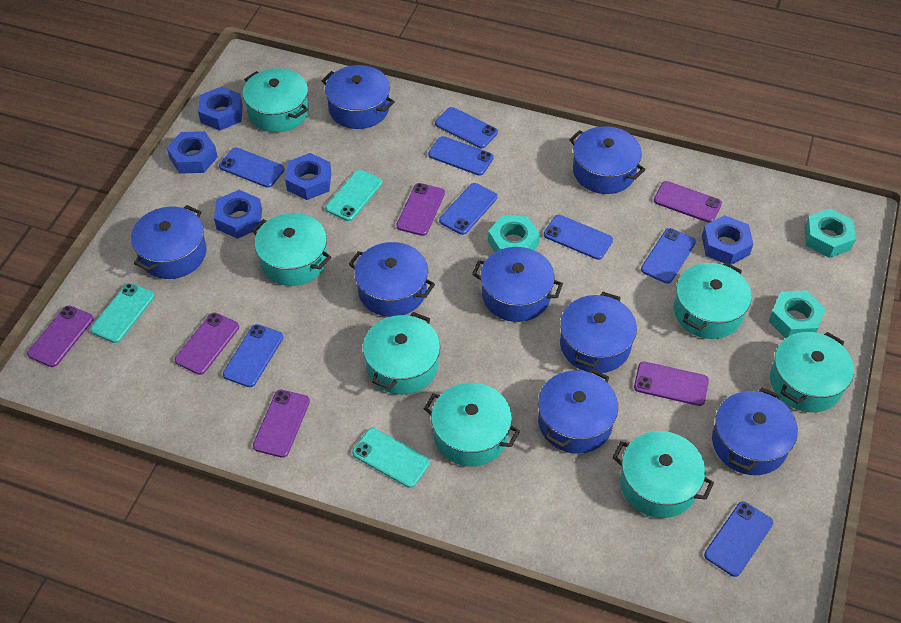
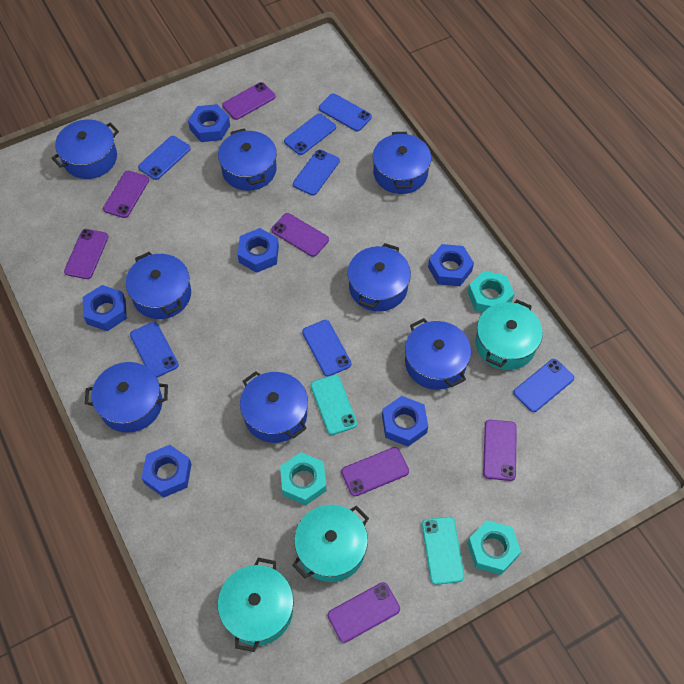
blue nut: 5 -> 6
blue phone: 8 -> 7
purple phone: 6 -> 7
turquoise phone: 3 -> 2
turquoise pot: 7 -> 3

